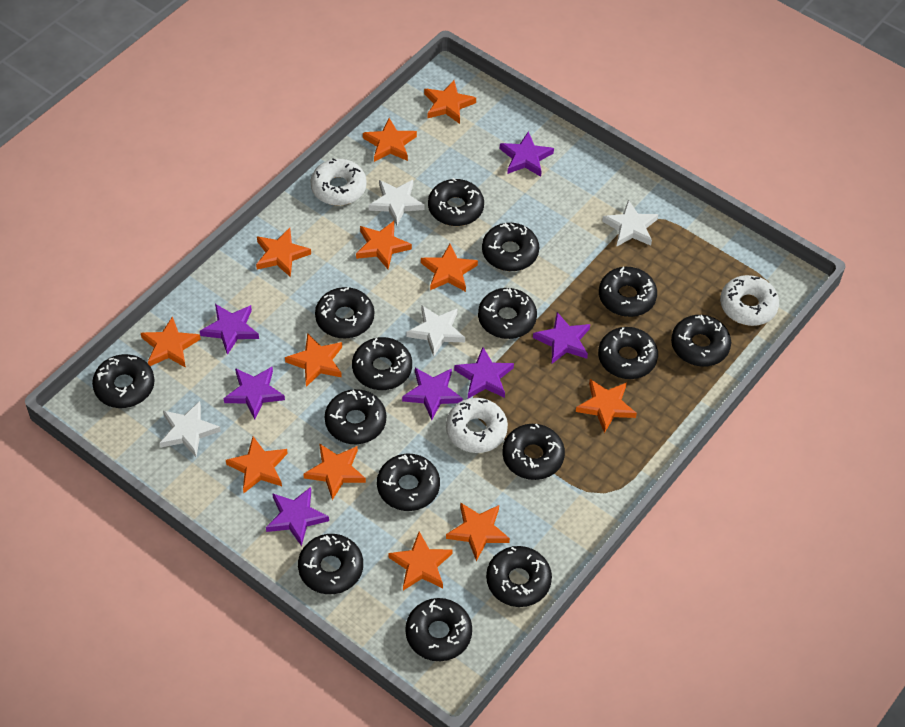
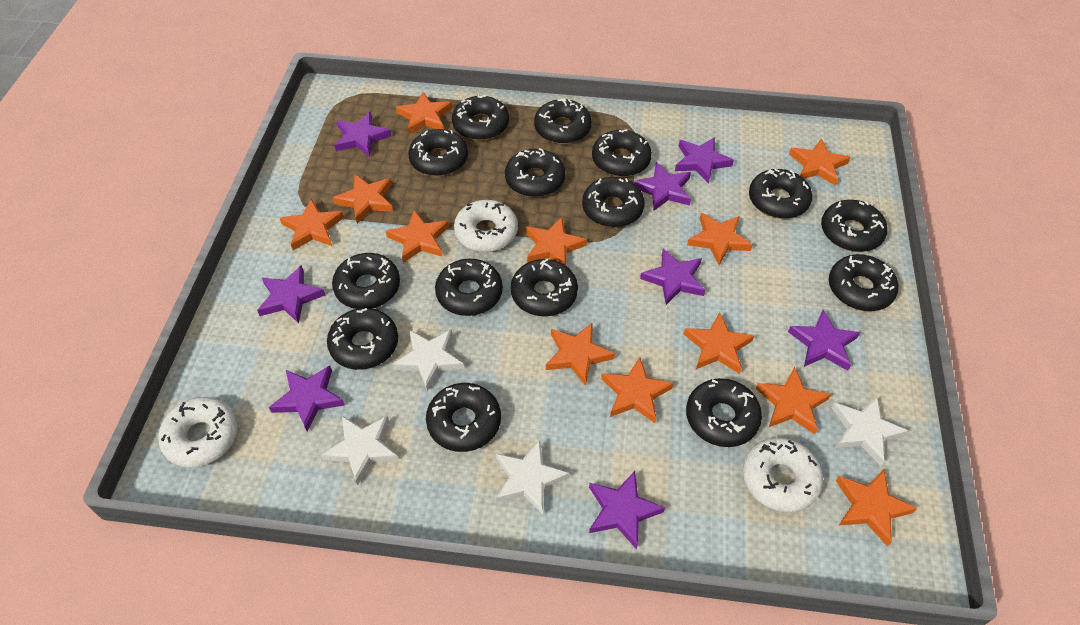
purple star: 7 -> 8

